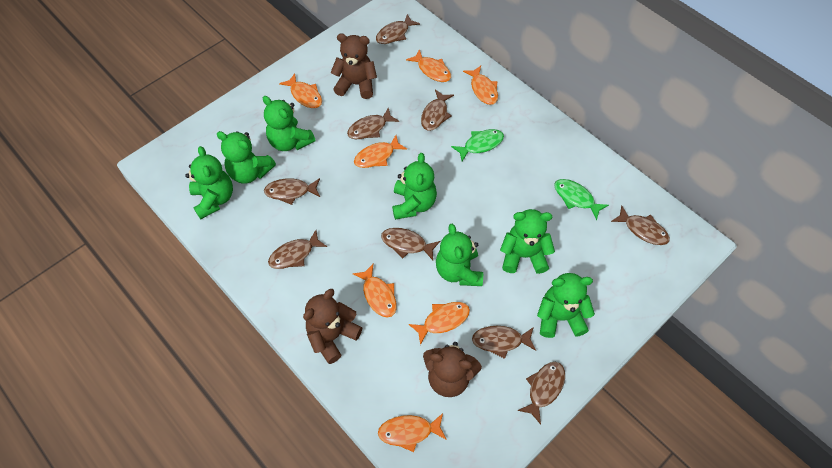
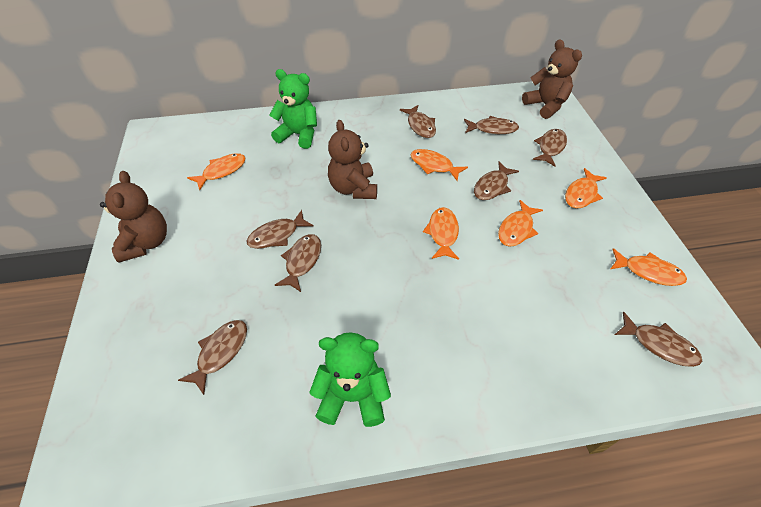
brown fish: 9 -> 8
green fish: 2 -> 0
green teddy bear: 7 -> 2
orange fish: 7 -> 6

